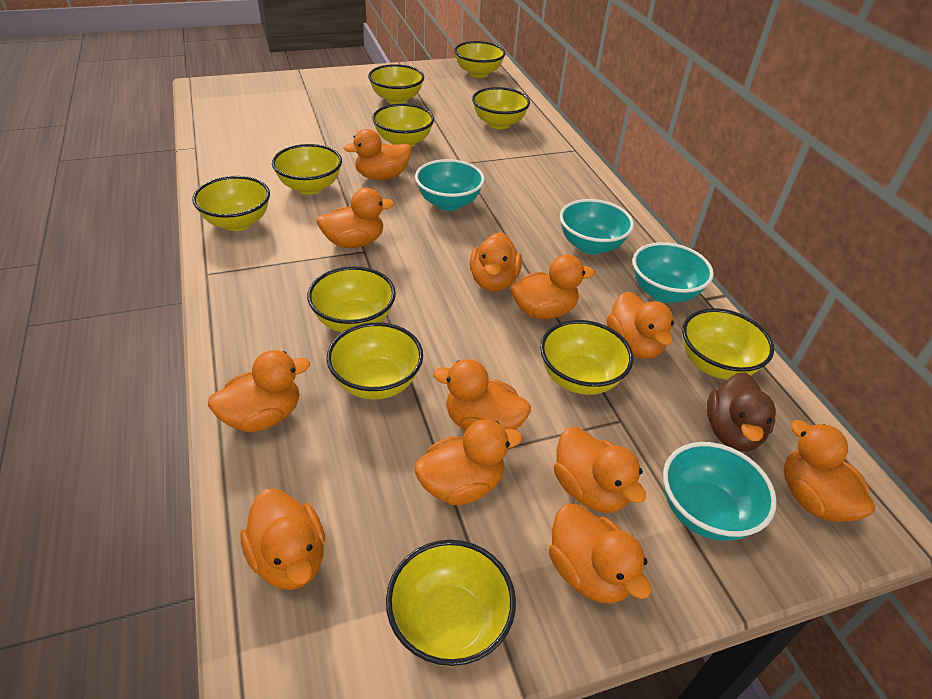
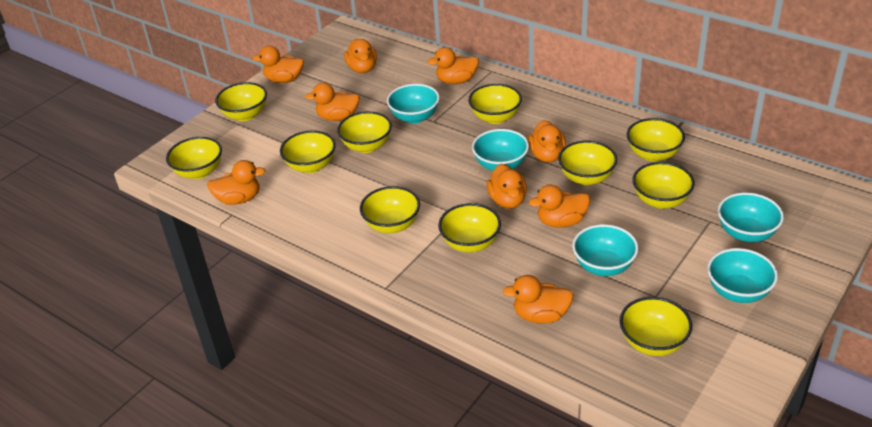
brown duck: 1 -> 0
orange duck: 12 -> 9
turquoise bowl: 4 -> 5

